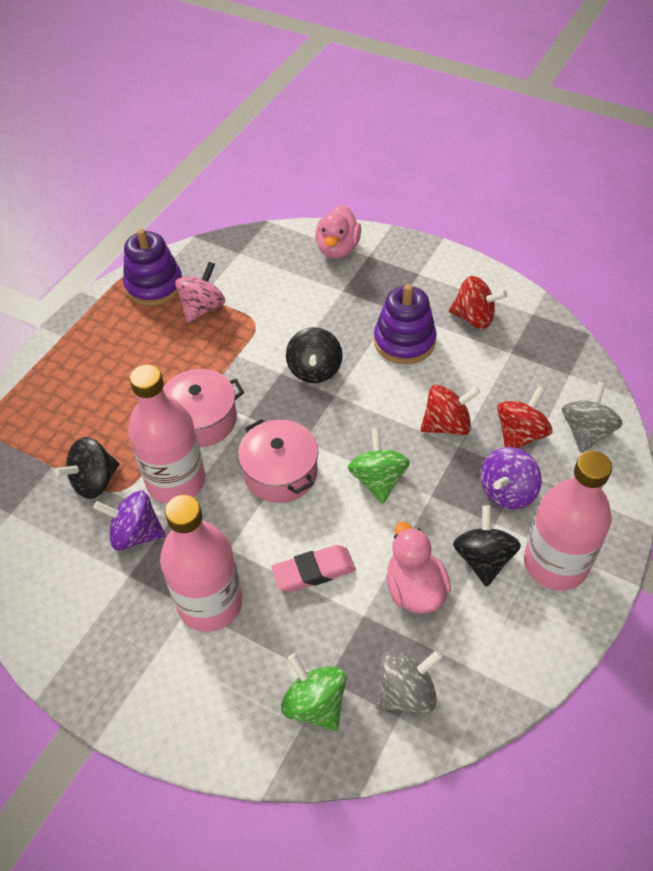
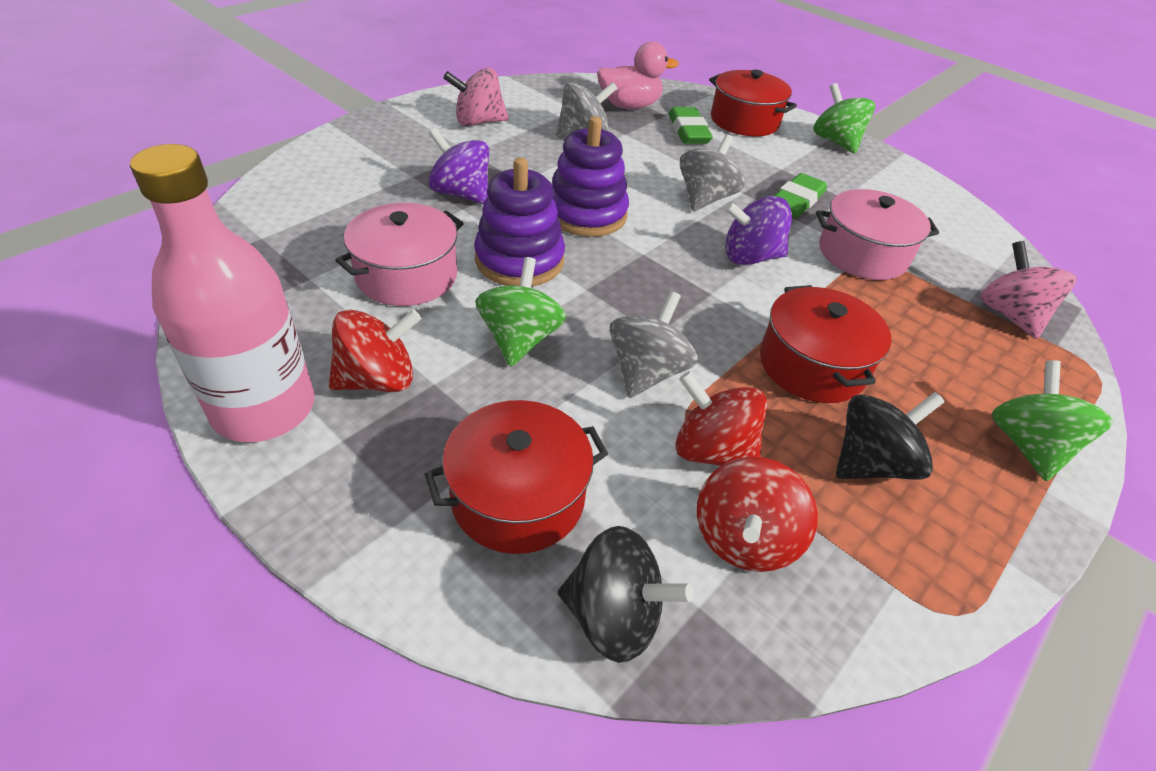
black spinning top: 3 -> 2
green eraser: 0 -> 2
green spinning top: 2 -> 3
grey spinning top: 2 -> 3
pink bottle: 3 -> 1
pink duck: 2 -> 1
pink eraser: 1 -> 0
pink spinning top: 1 -> 2
red pot: 0 -> 3

